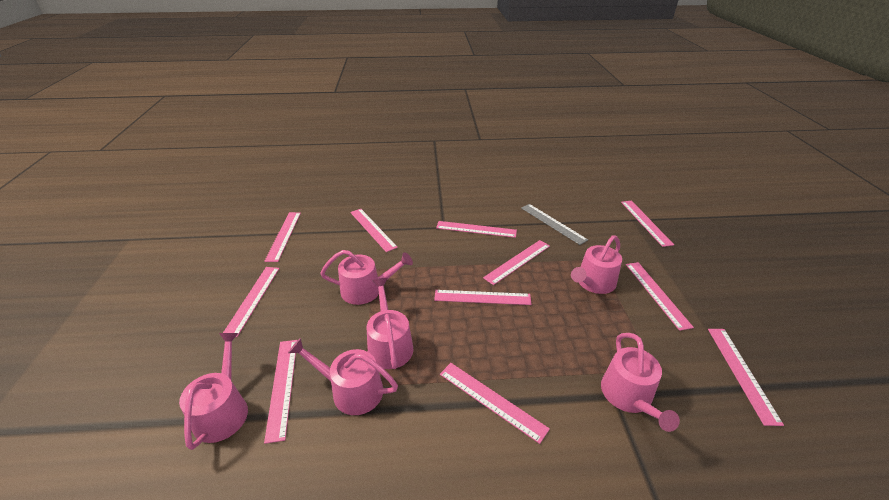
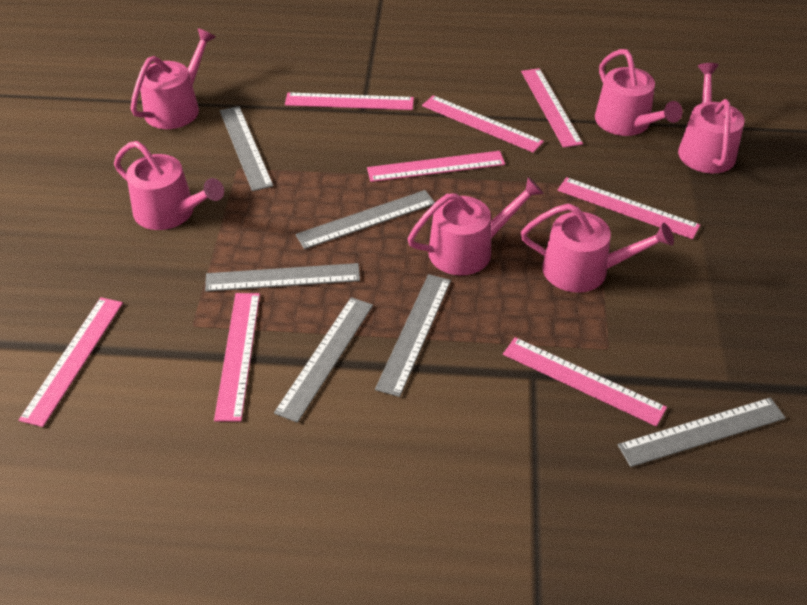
grey ruler: 1 -> 6
pink ruler: 11 -> 8

